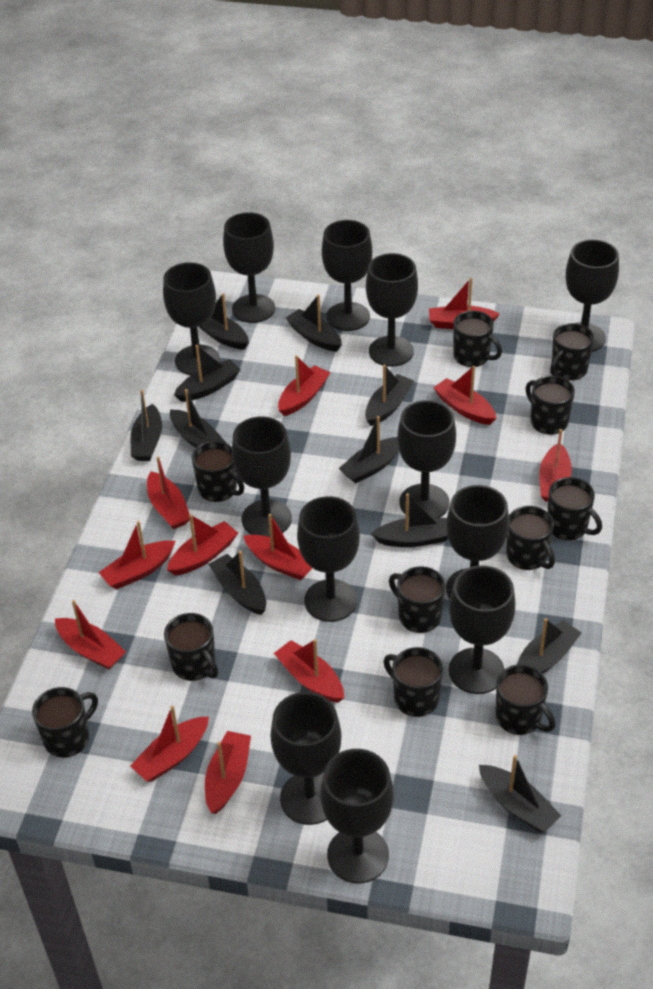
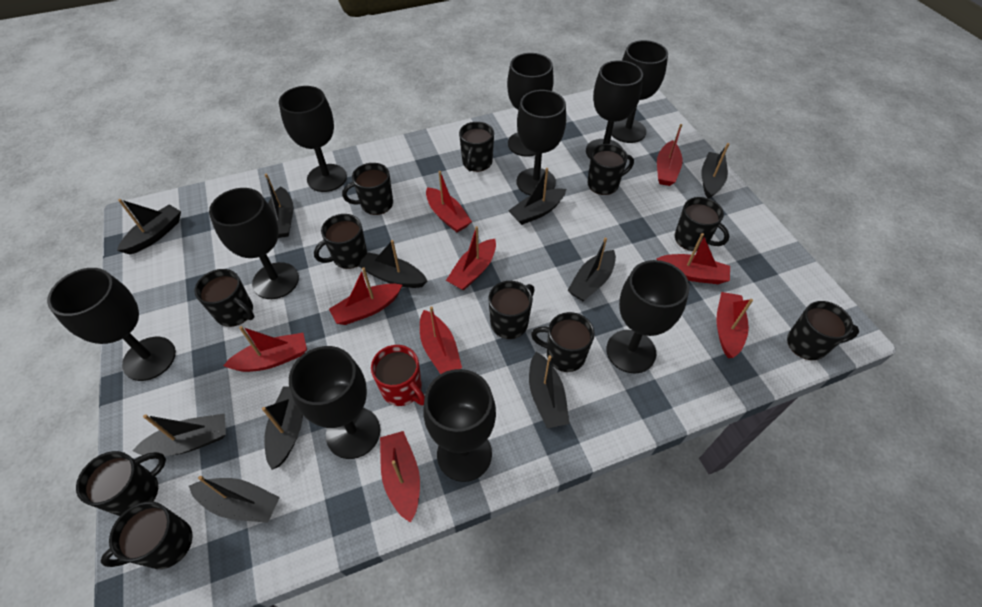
black boat: 11 -> 10
black goblet: 12 -> 10
red boat: 12 -> 9
red mug: 0 -> 1

